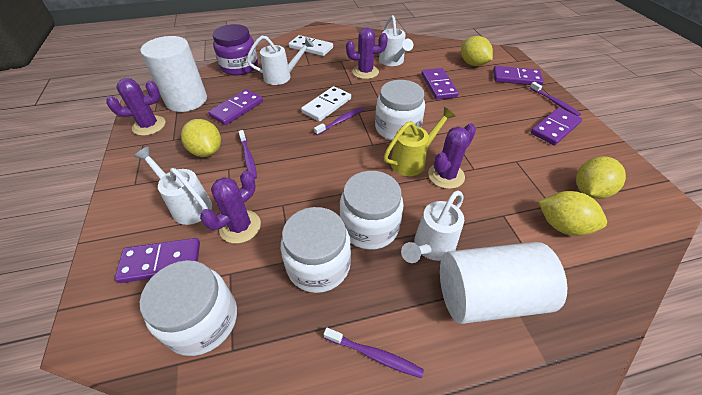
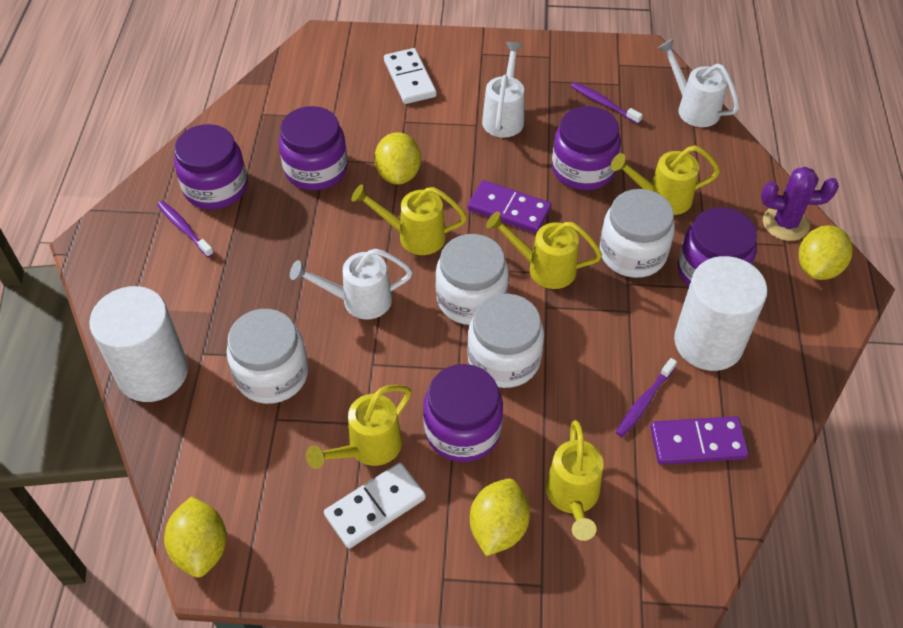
purple cactus: 4 -> 1
purple domino: 5 -> 2
purple jar: 1 -> 5
purple toothbrush: 4 -> 3
white watering can: 4 -> 3
yellow watering can: 1 -> 5

